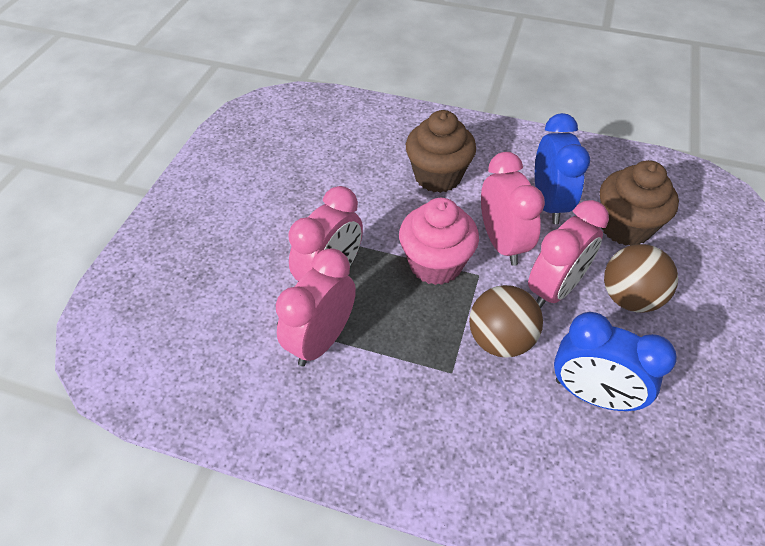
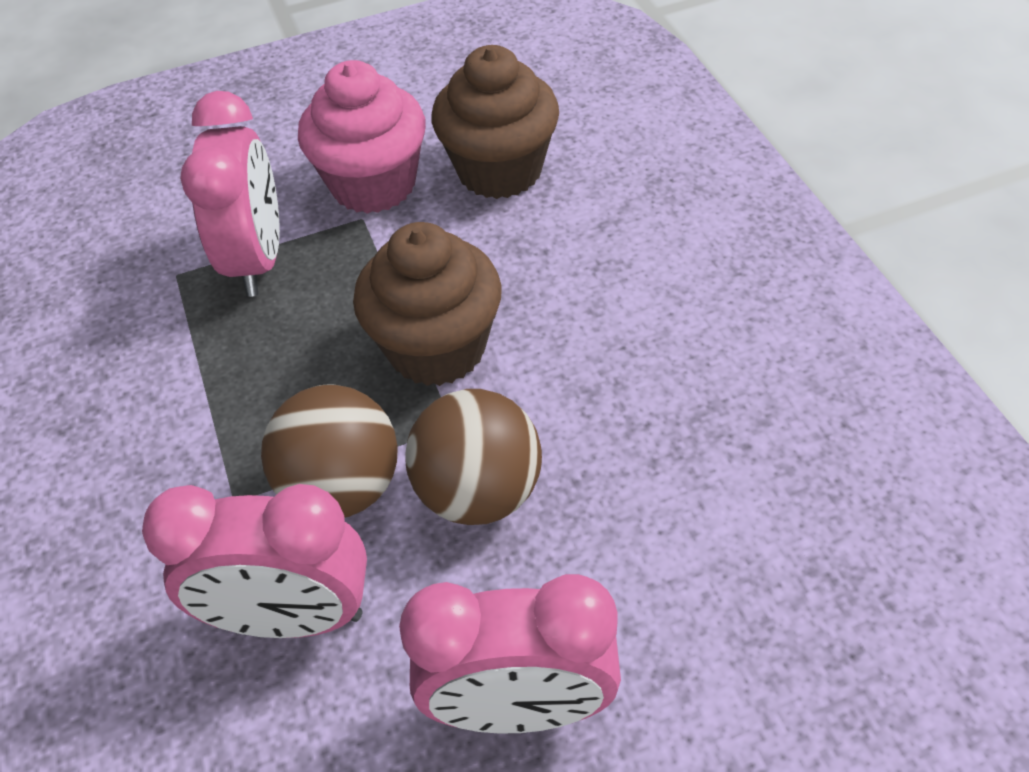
blue clock: 2 -> 0
pink clock: 4 -> 3

